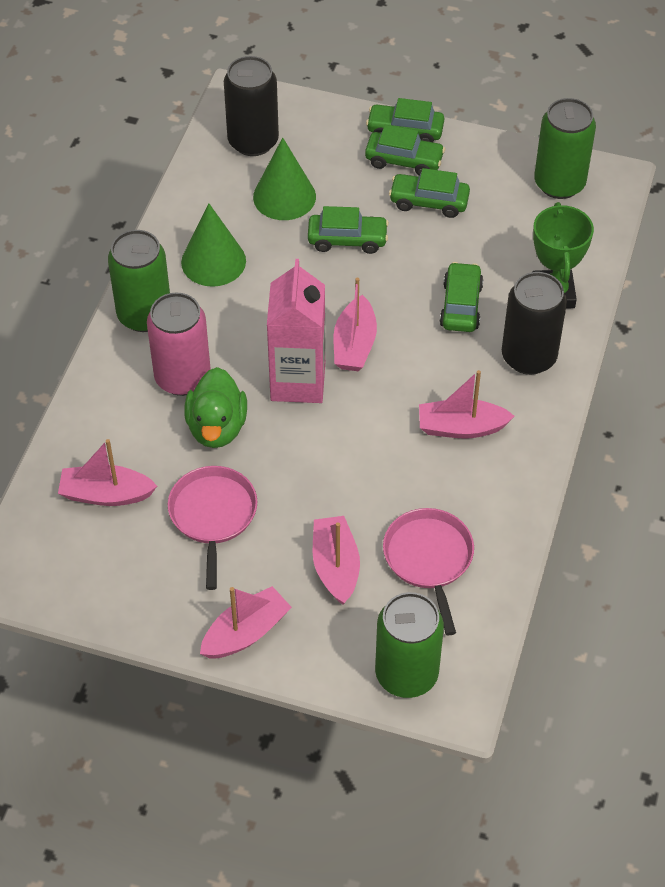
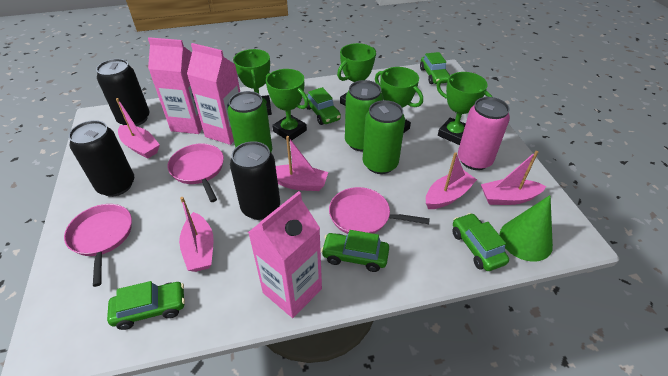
black can: 2 -> 3
green cone: 2 -> 1
green duck: 1 -> 0
green trophy: 1 -> 5
pink carton: 1 -> 3
pink pan: 2 -> 3

